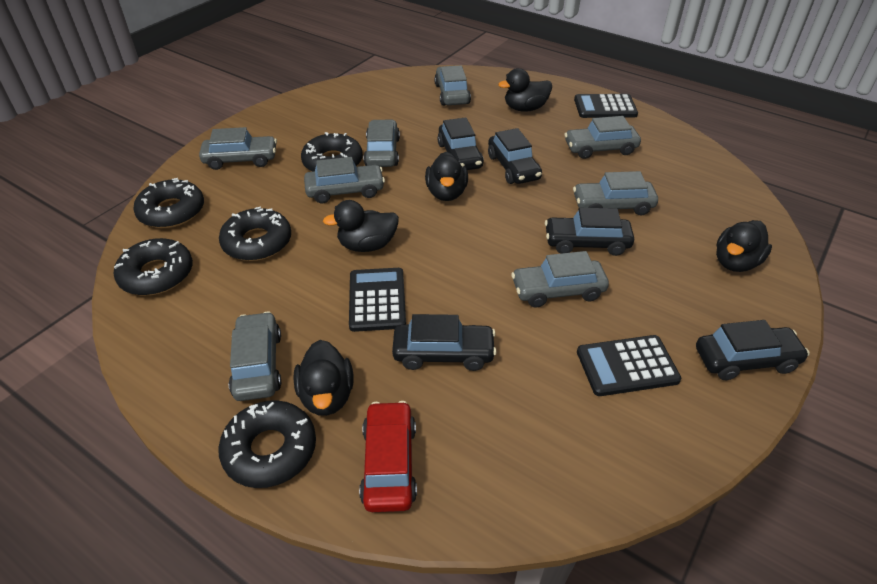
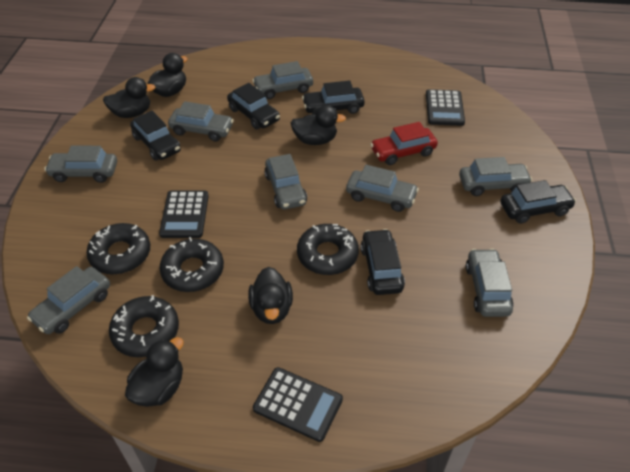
black donut: 5 -> 4

